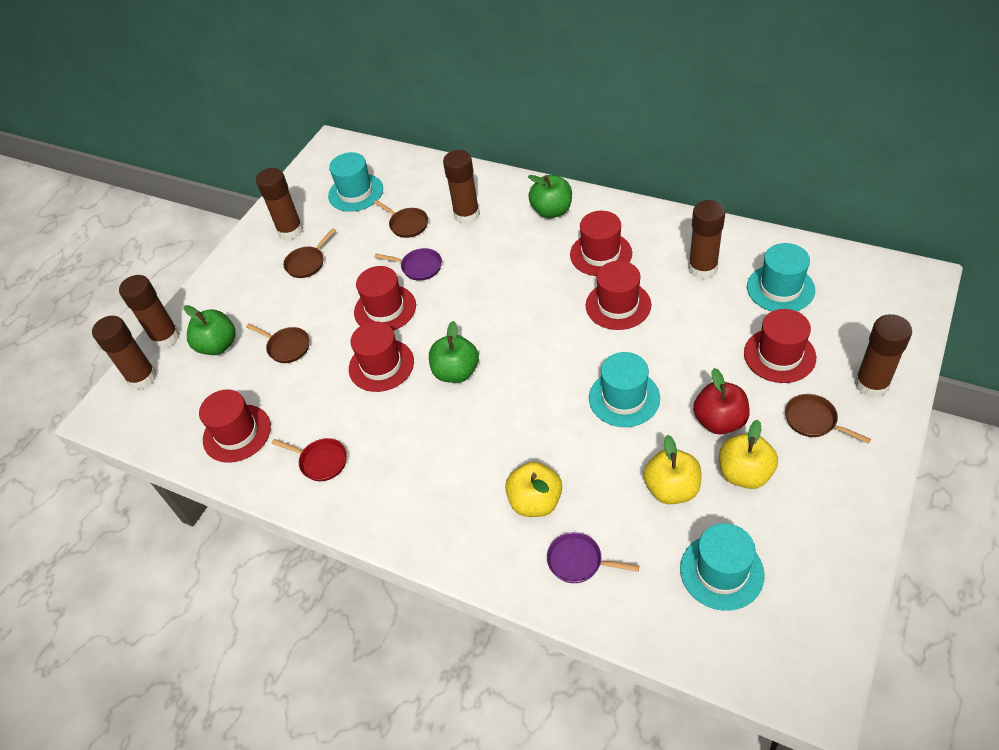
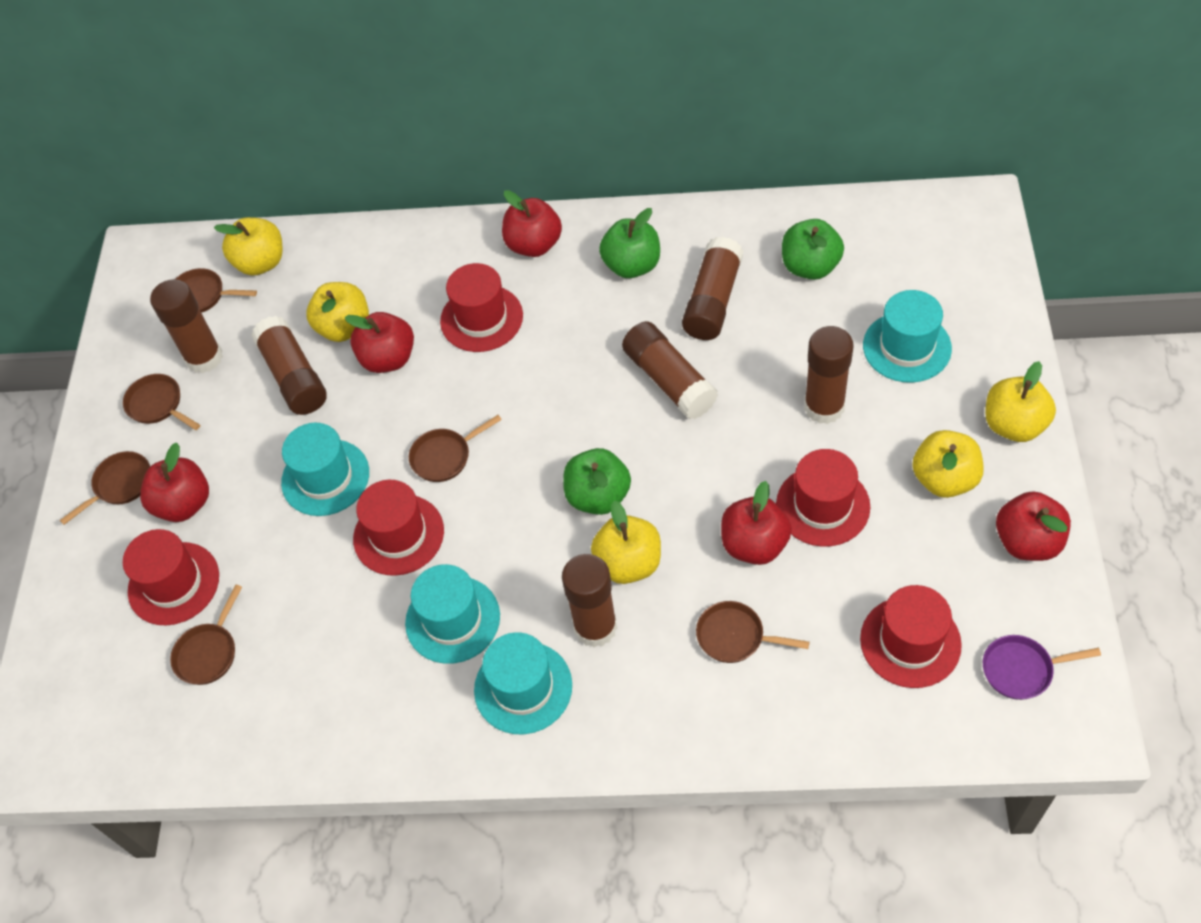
brown pan: 4 -> 6
purple pan: 2 -> 1
red apple: 1 -> 5
red hat: 6 -> 5
red pan: 1 -> 0
yellow apple: 3 -> 5

